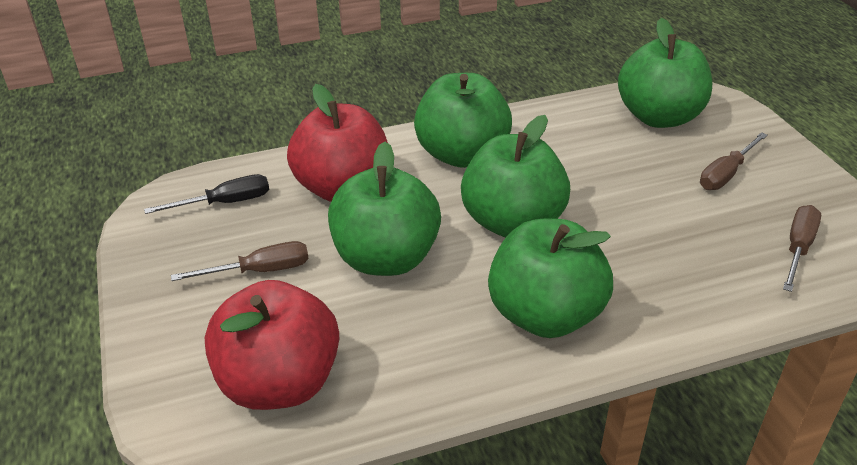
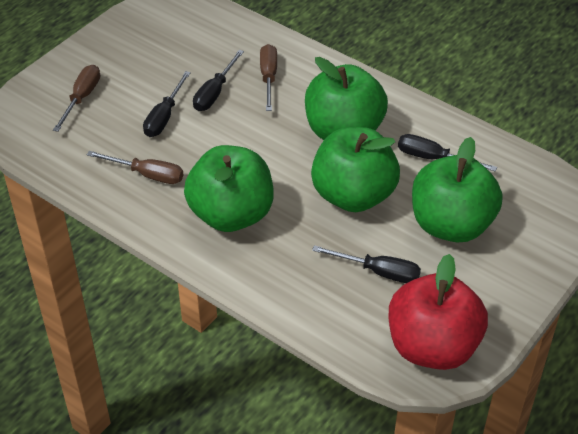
black screwdriver: 1 -> 4
green apple: 5 -> 4
red apple: 2 -> 1

